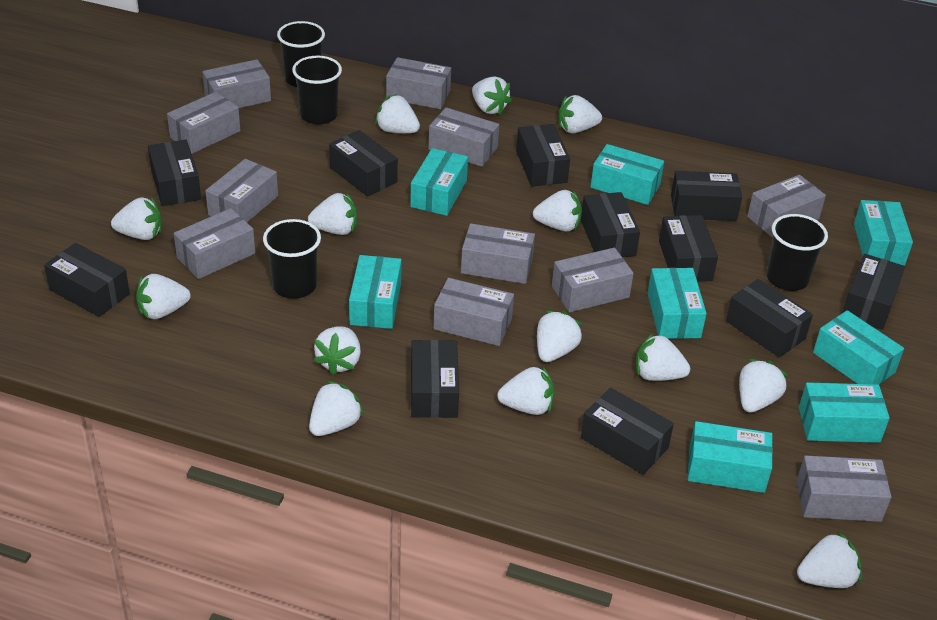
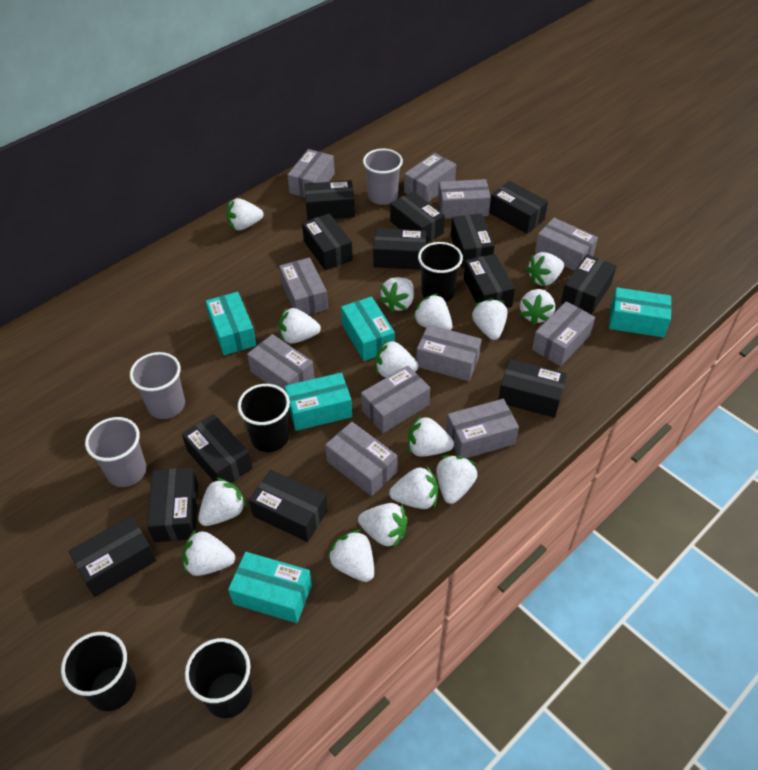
black box: 11 -> 13
grey cup: 0 -> 3
turquoise box: 8 -> 5
white strawberry: 14 -> 15

